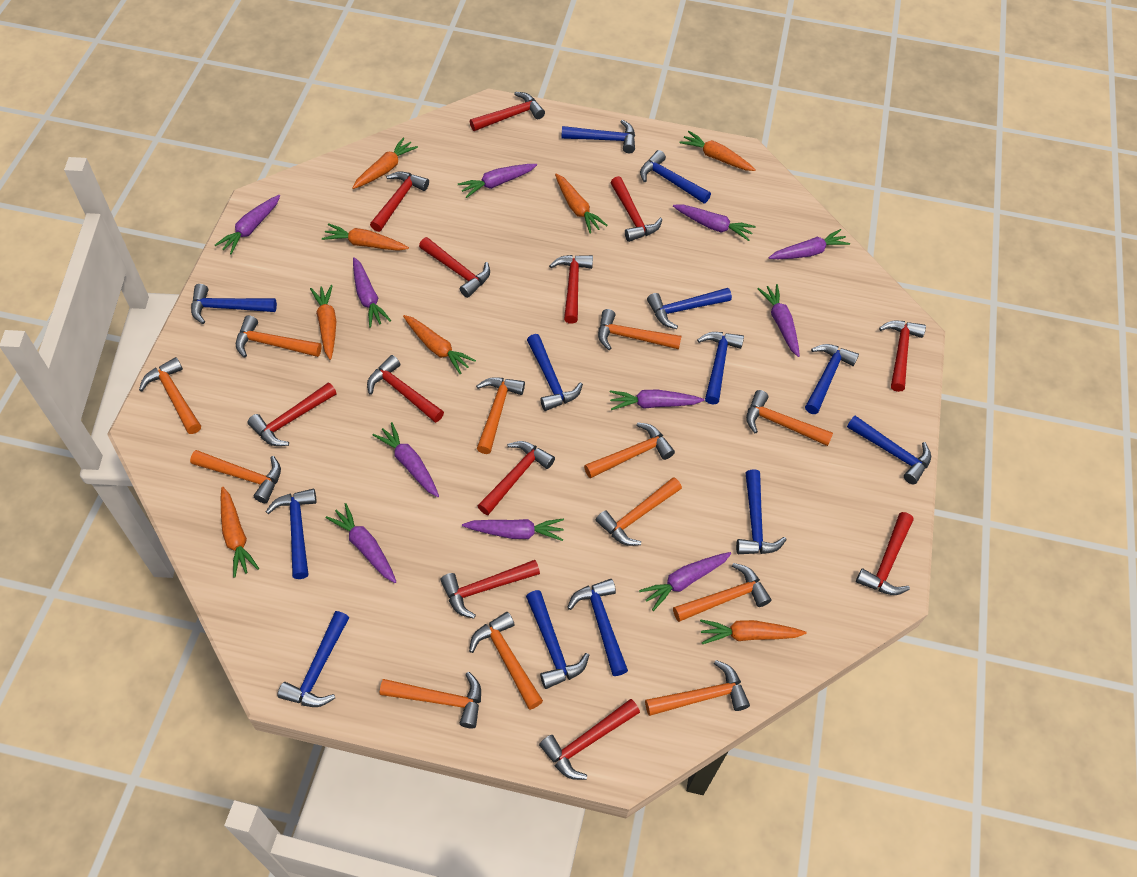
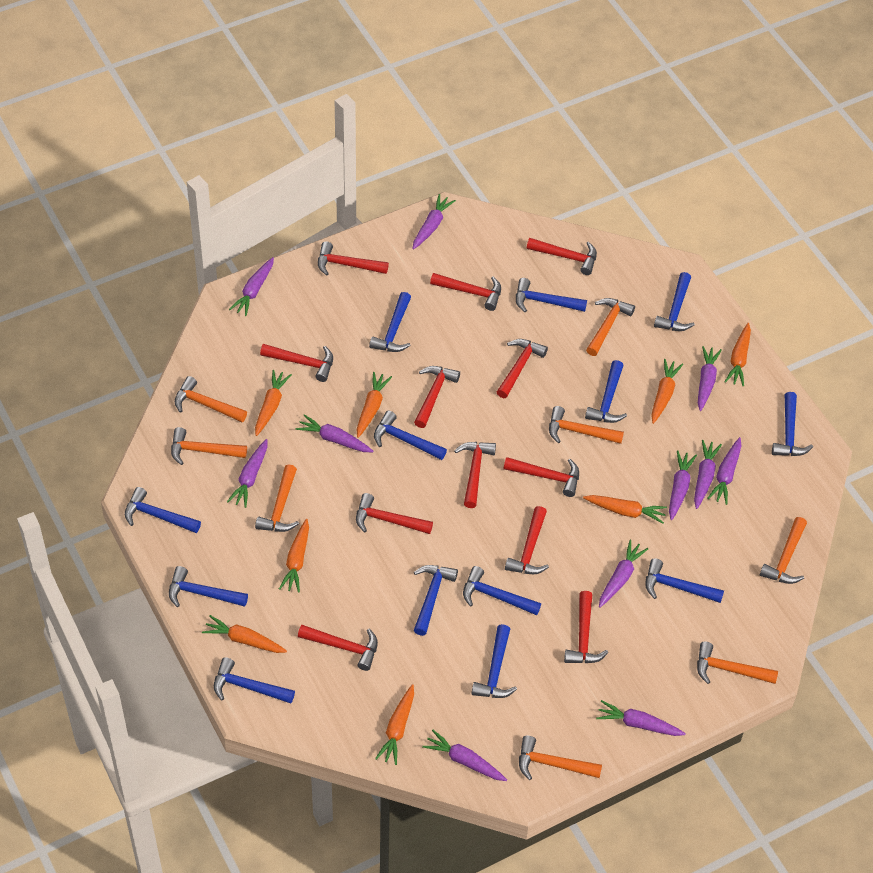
orange hammer: 12 -> 8

